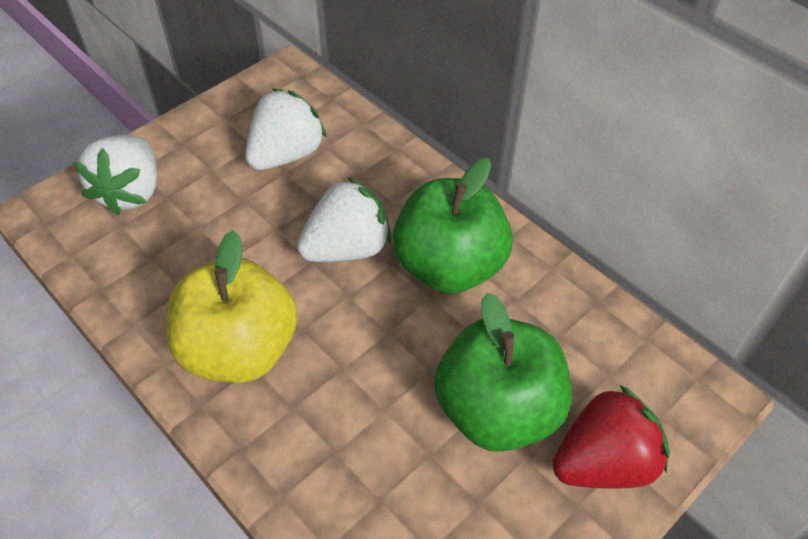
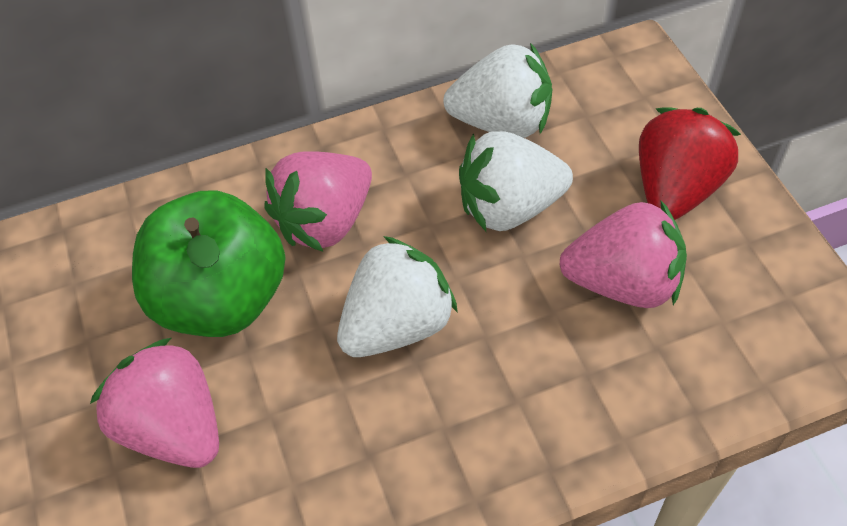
green apple: 2 -> 1
pink strawberry: 0 -> 3
yellow apple: 1 -> 0

